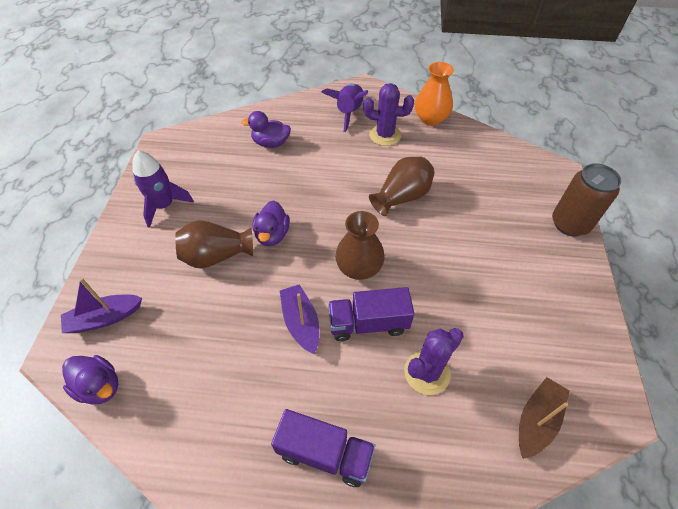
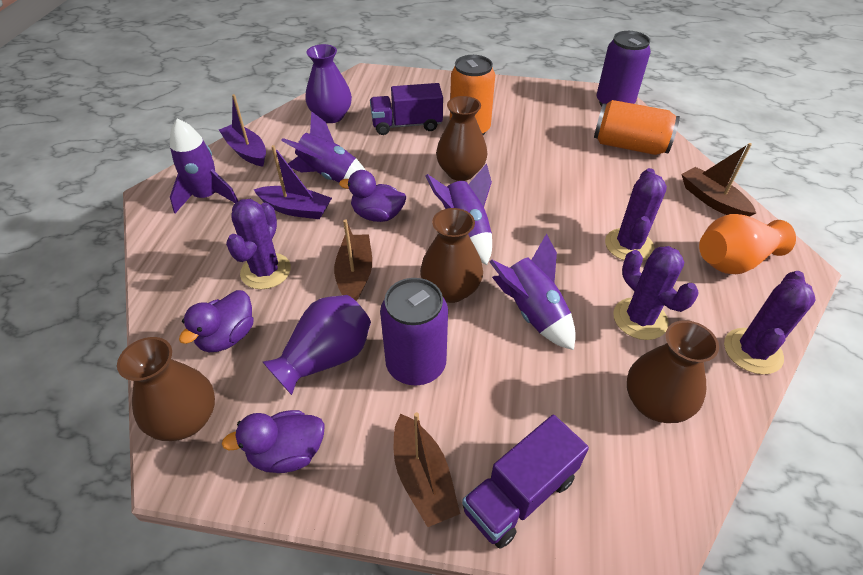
brown boat: 1 -> 3
brown can: 1 -> 0
brown vase: 3 -> 4
orange can: 0 -> 2
purple cactus: 2 -> 4
purple can: 0 -> 2
purple rocket: 2 -> 4
purple vase: 0 -> 2

